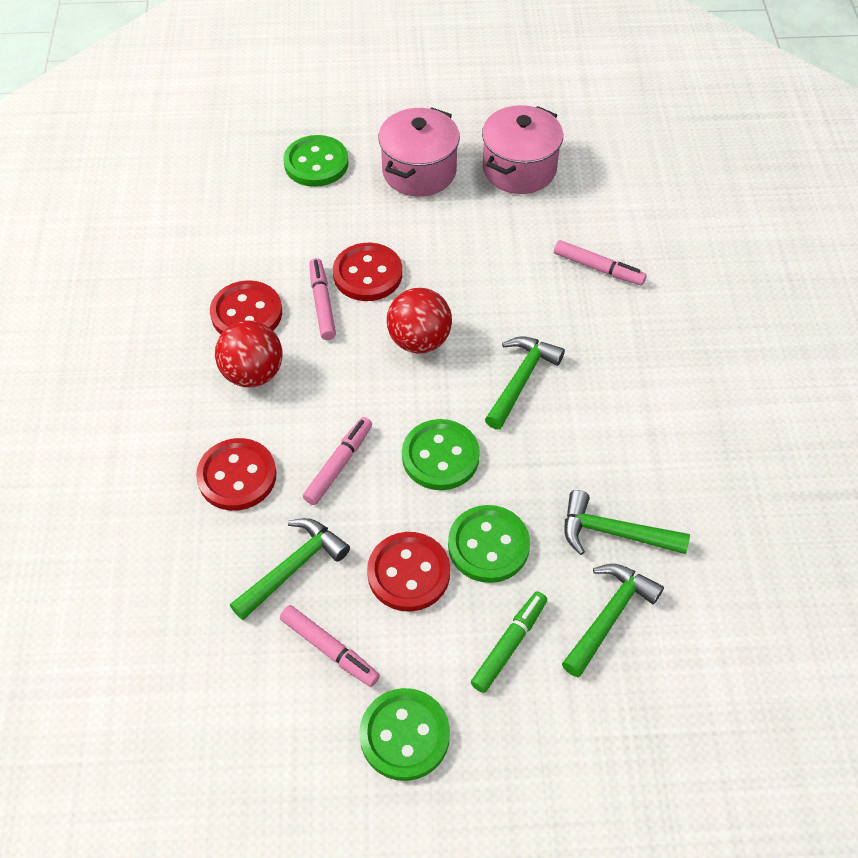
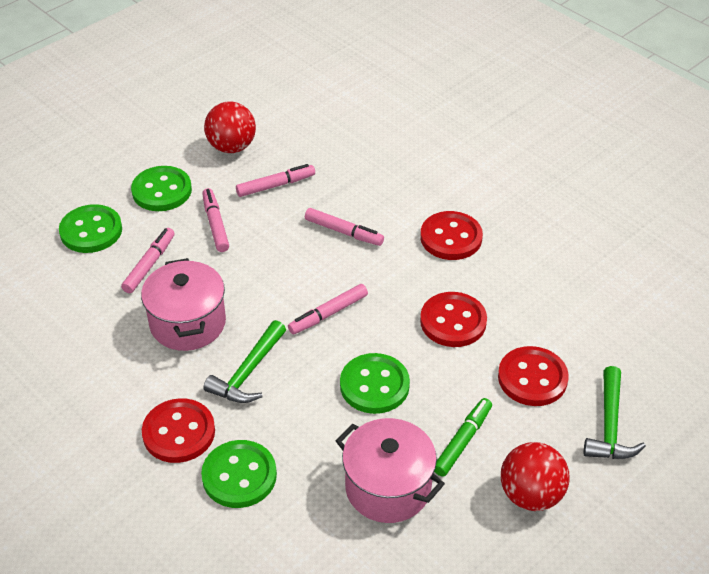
green hammer: 4 -> 2
pink marker: 4 -> 5

